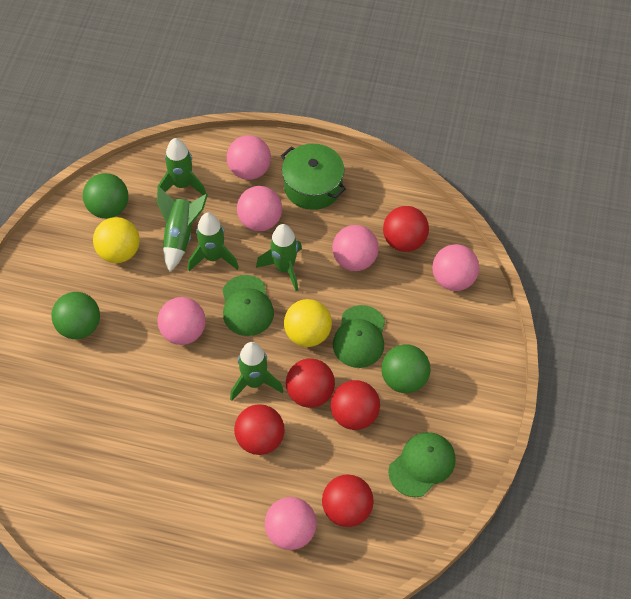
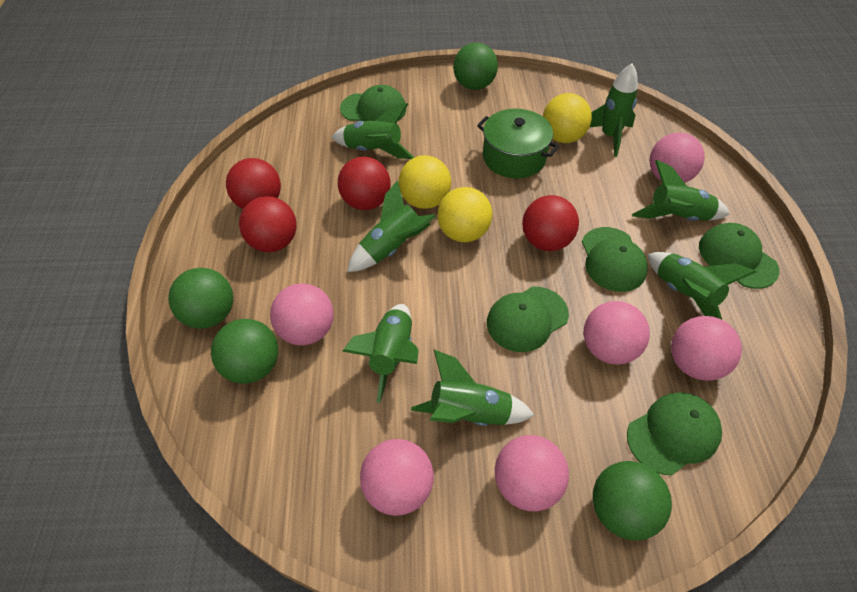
green ball: 3 -> 4
green cap: 3 -> 5
green rocket: 5 -> 7
red ball: 5 -> 4
yellow ball: 2 -> 3

